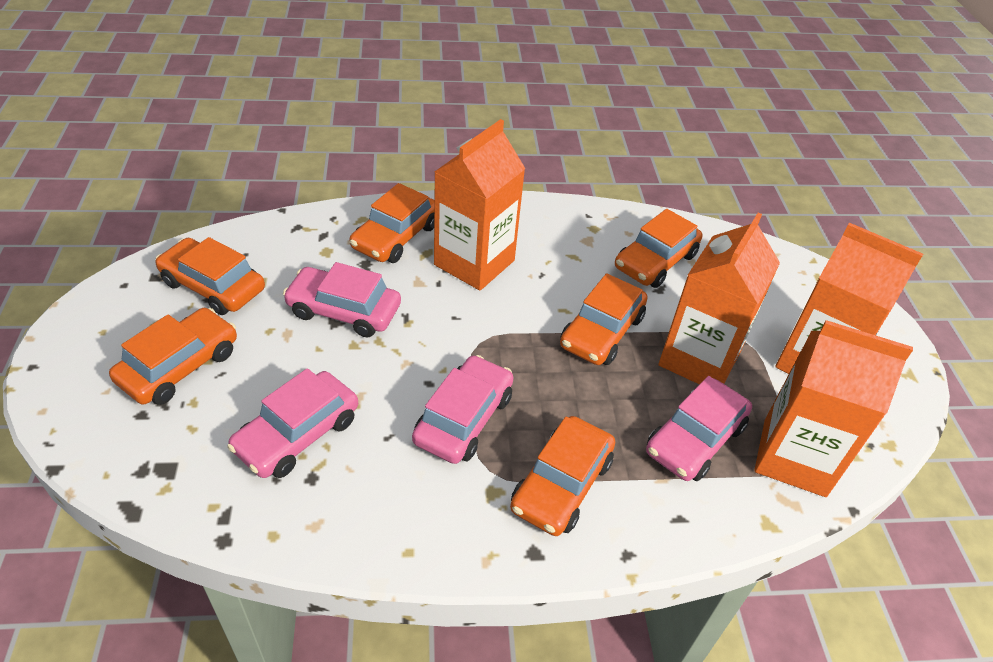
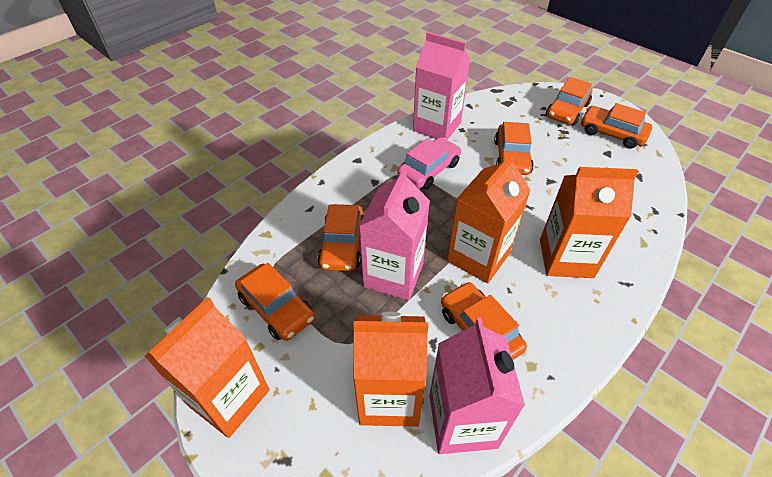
pink car: 4 -> 1
pink carton: 0 -> 3

